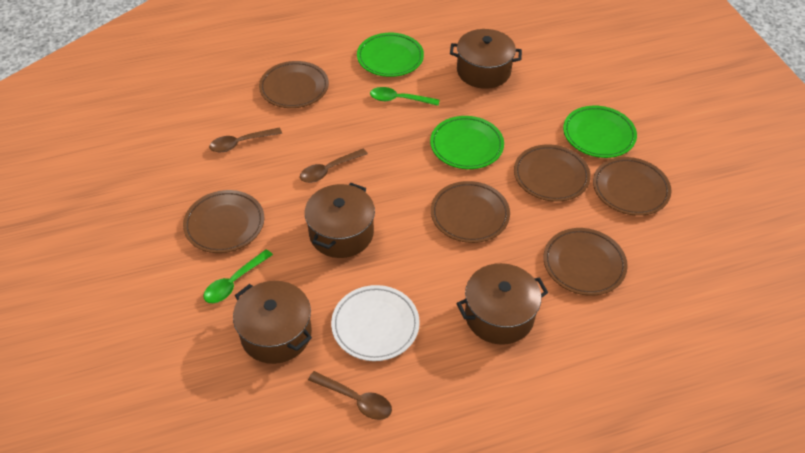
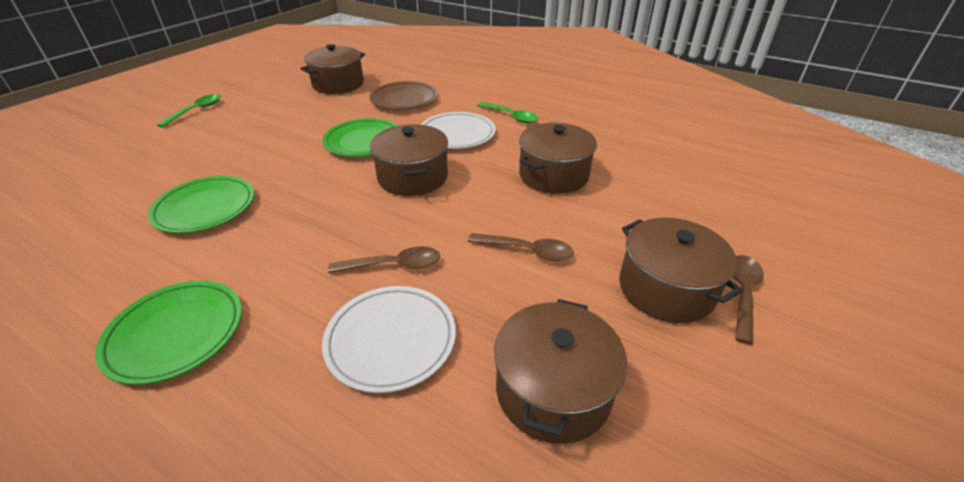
brown plate: 6 -> 1
brown pot: 4 -> 5
white plate: 1 -> 2

